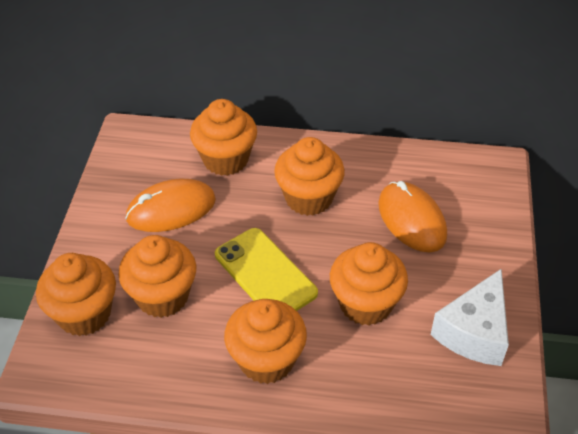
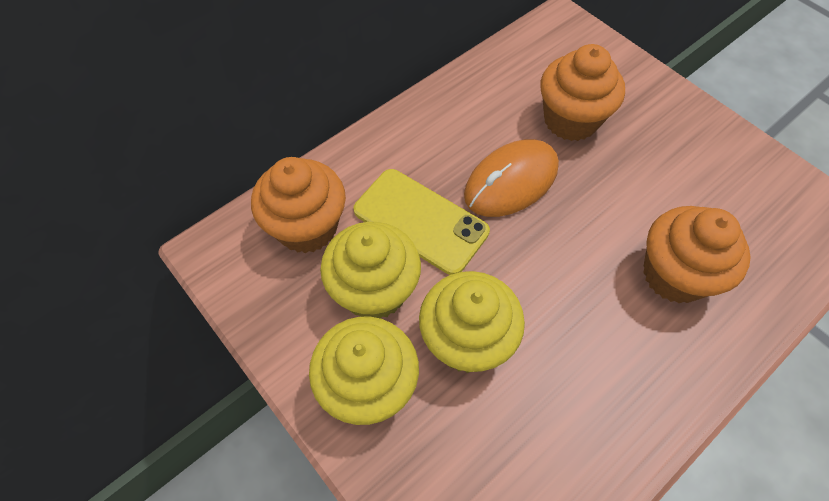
orange cupcake: 6 -> 3
orange mouse: 2 -> 1
white cheese: 1 -> 0
yellow cupcake: 0 -> 3

